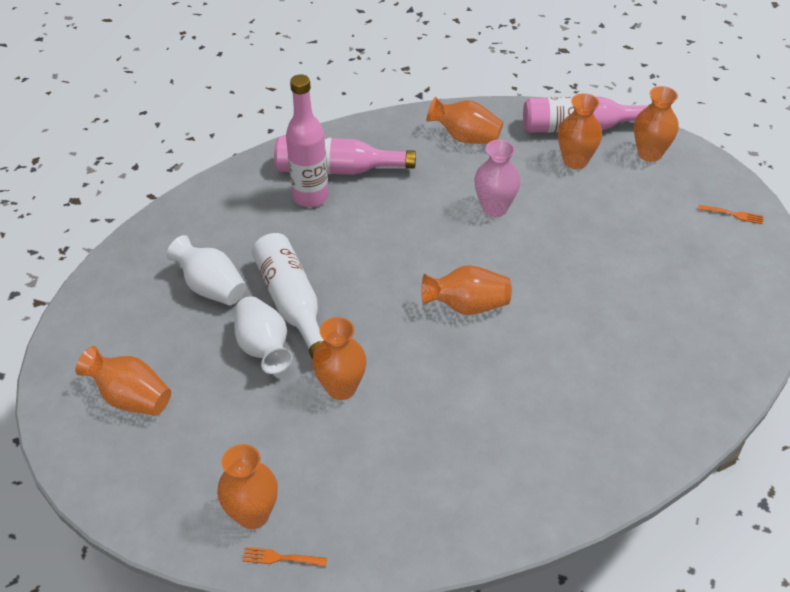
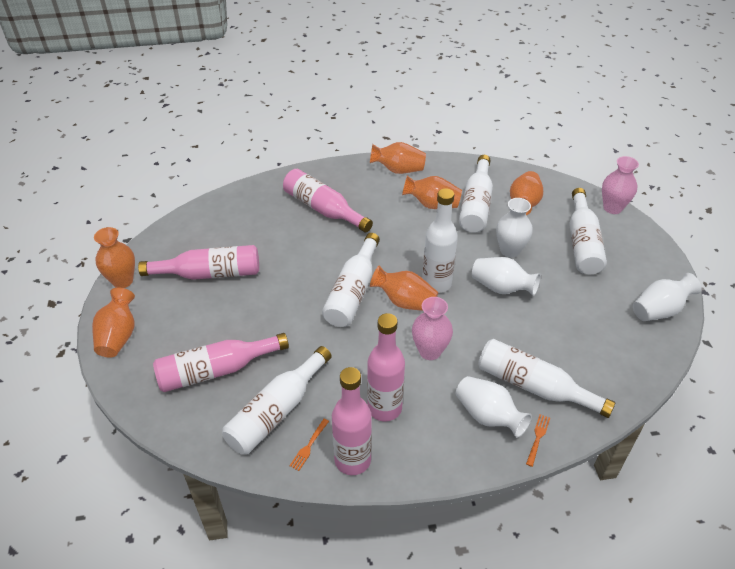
orange vase: 7 -> 6
pink bottle: 3 -> 5
pink vase: 1 -> 2
white bottle: 1 -> 6
white vase: 2 -> 4

